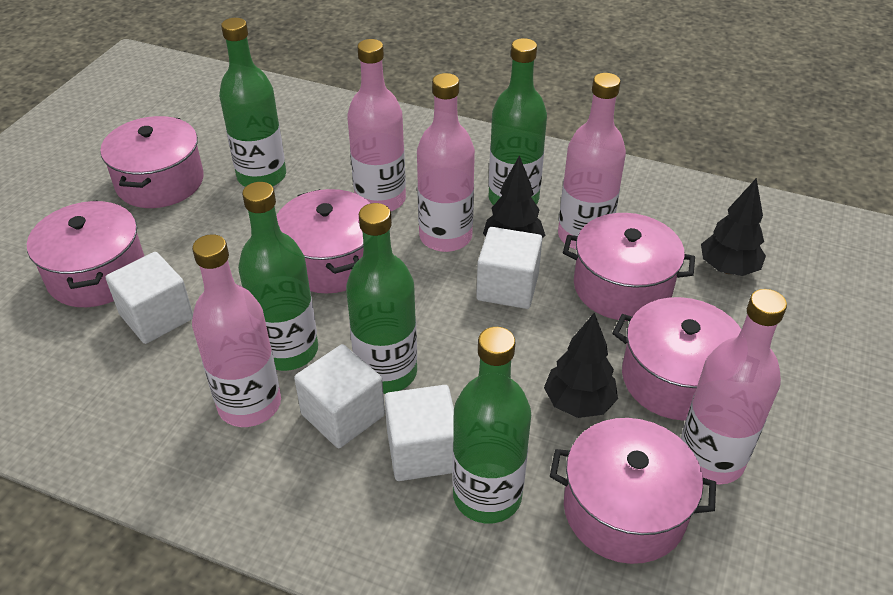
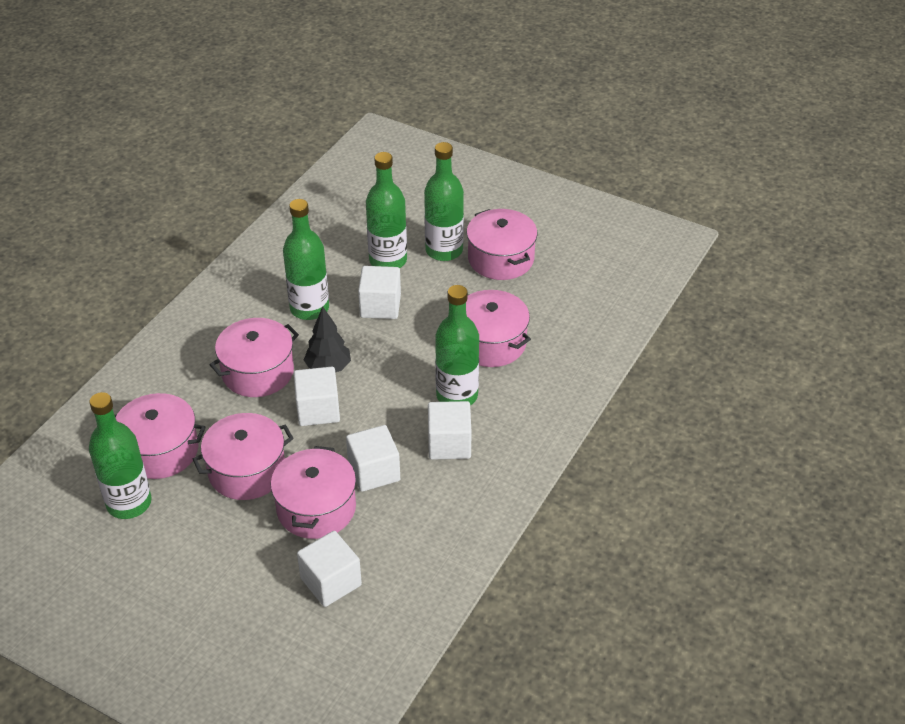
black tree: 3 -> 1
pink bottle: 5 -> 0
white cube: 4 -> 5

